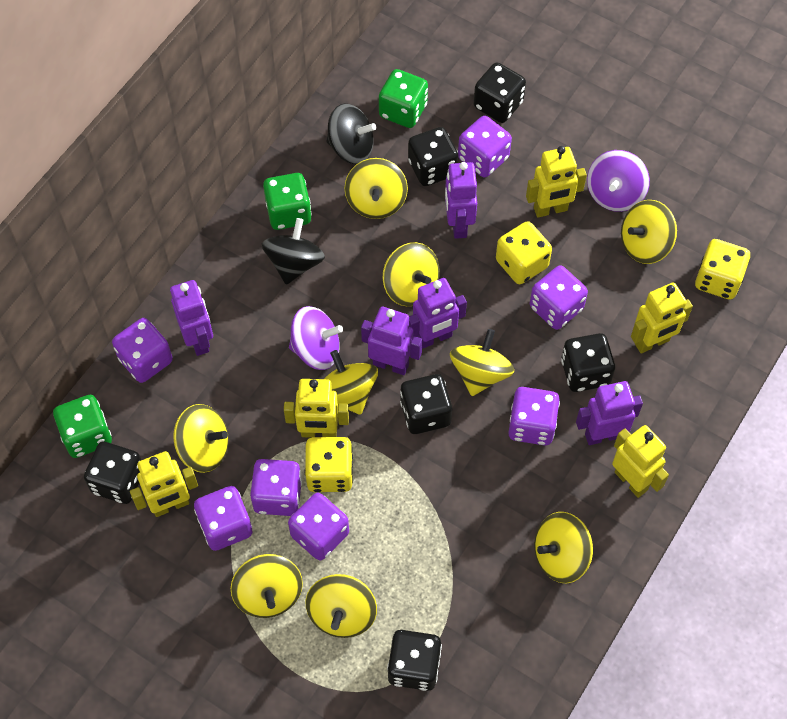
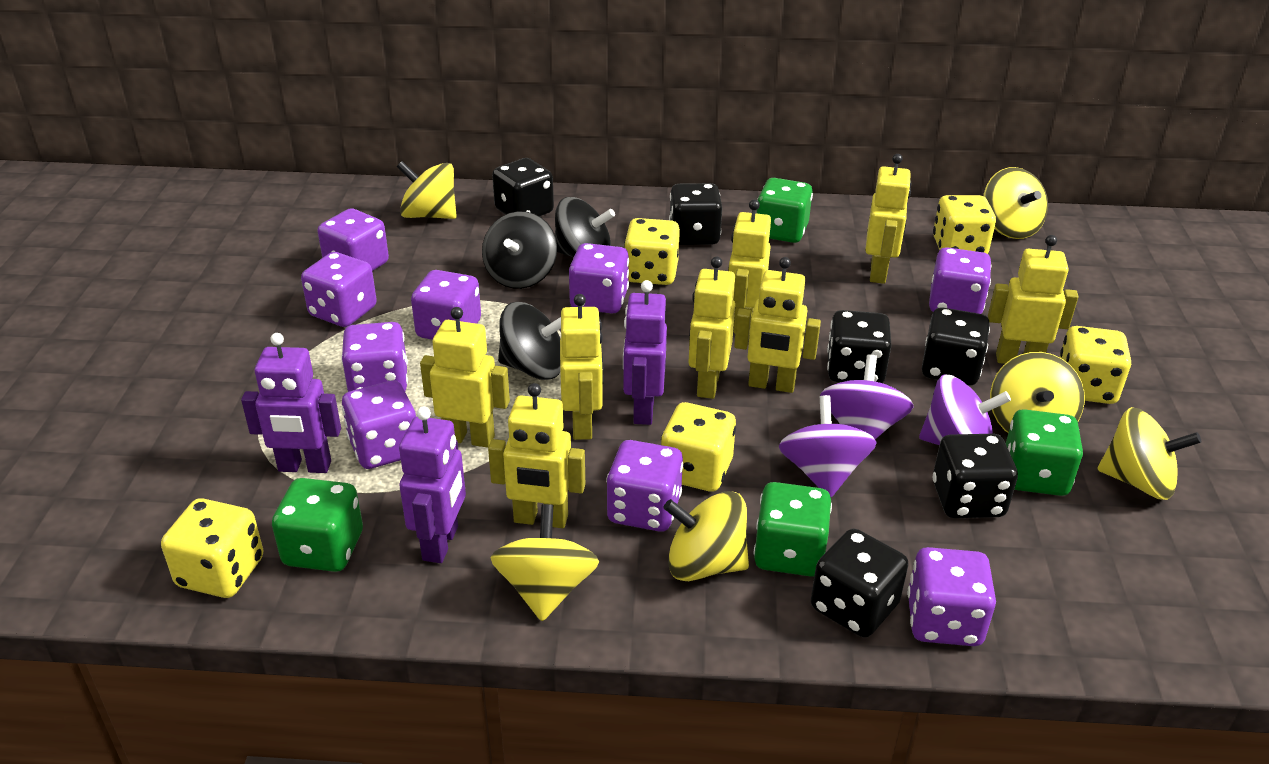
black spinning top: 2 -> 3
green dice: 3 -> 4
purple dice: 7 -> 9
purple robot: 5 -> 3
purple spinning top: 2 -> 3
yellow dice: 3 -> 5
yellow robot: 5 -> 8
yellow spinning top: 9 -> 6

